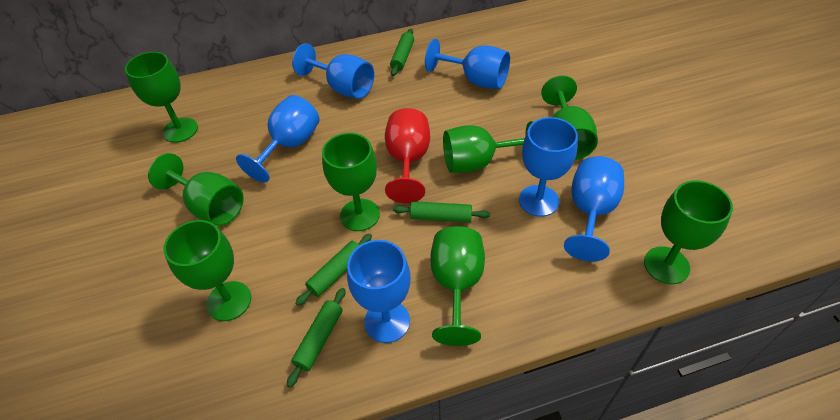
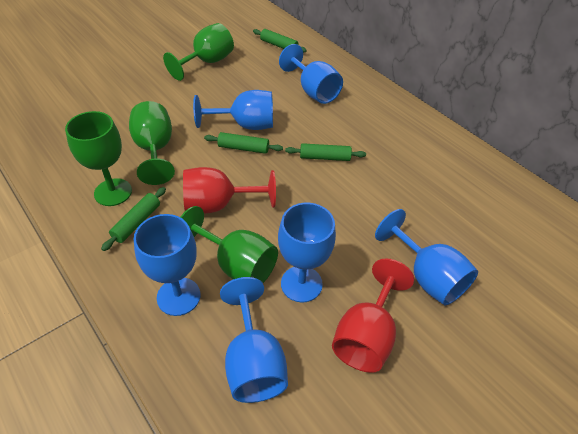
green goblet: 8 -> 4
red goblet: 1 -> 2

